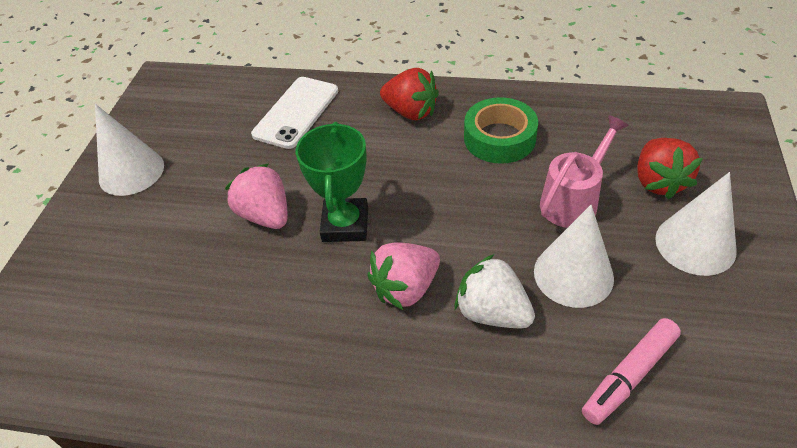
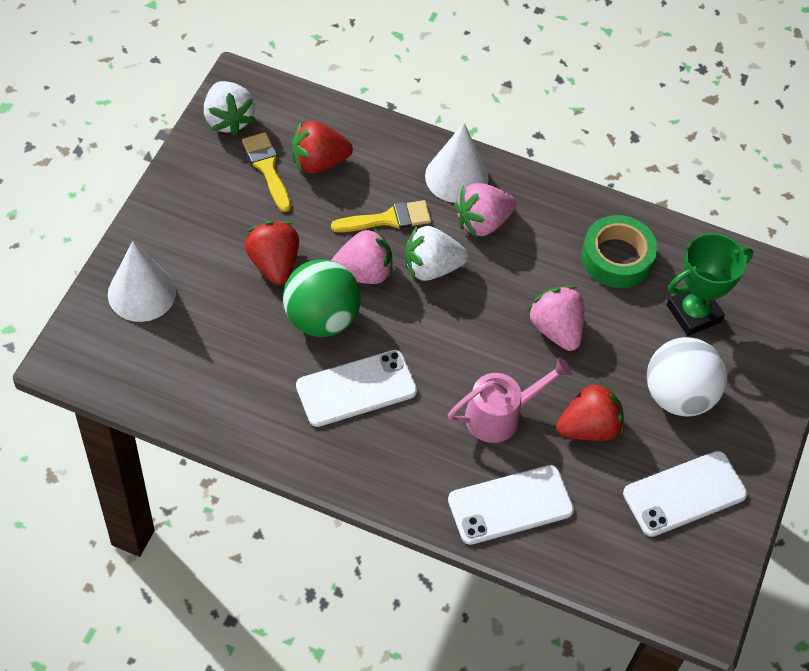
green ball: 0 -> 1
pink marker: 1 -> 0
pink strawberry: 2 -> 3
red strawberry: 2 -> 3
white ball: 0 -> 1
white cone: 3 -> 2
white phone: 1 -> 3
white strawberry: 1 -> 2
yellow brush: 0 -> 2

